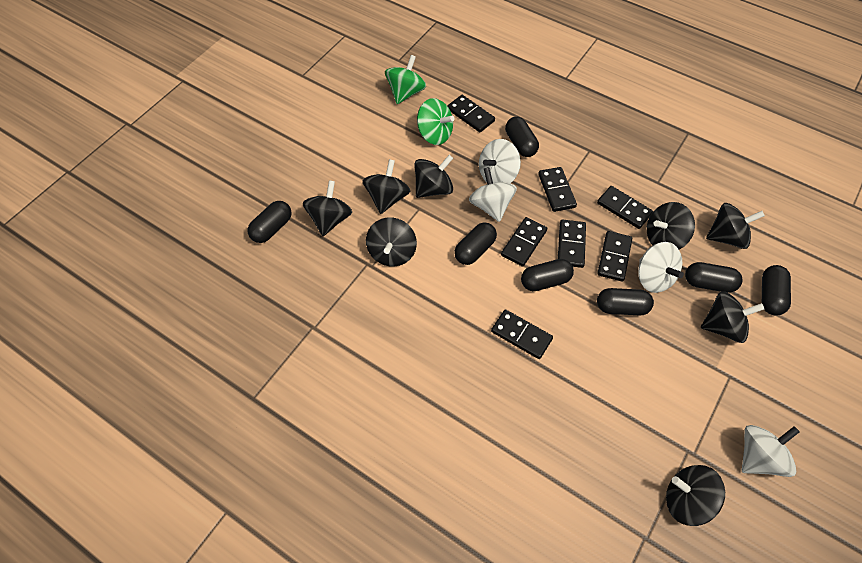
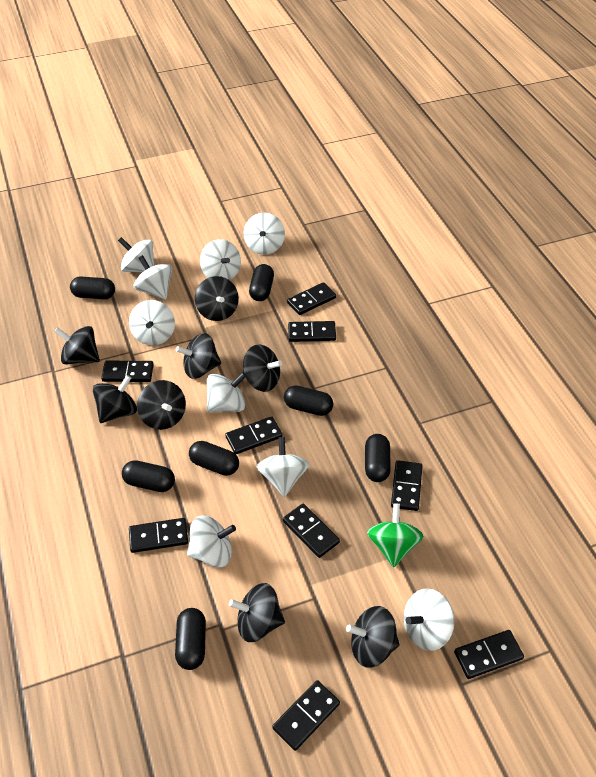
black domino: 7 -> 9
green spinning top: 2 -> 1
white spinning top: 4 -> 9

